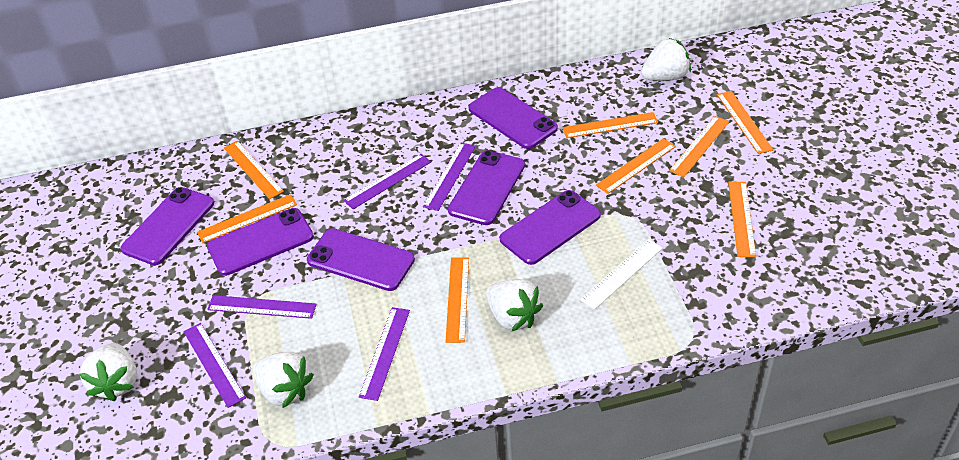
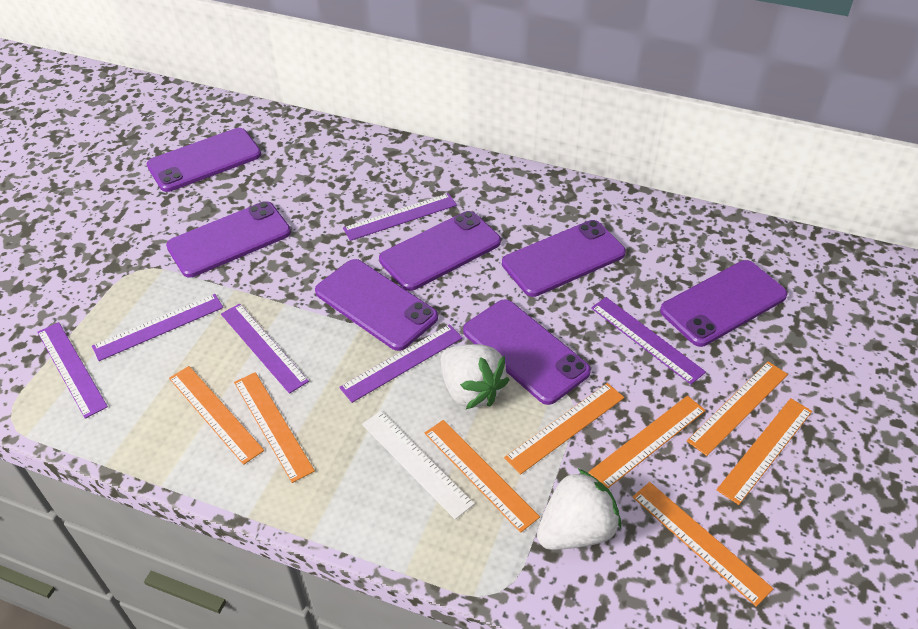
purple phone: 6 -> 7
purple ruler: 5 -> 6
white strawberry: 4 -> 2

